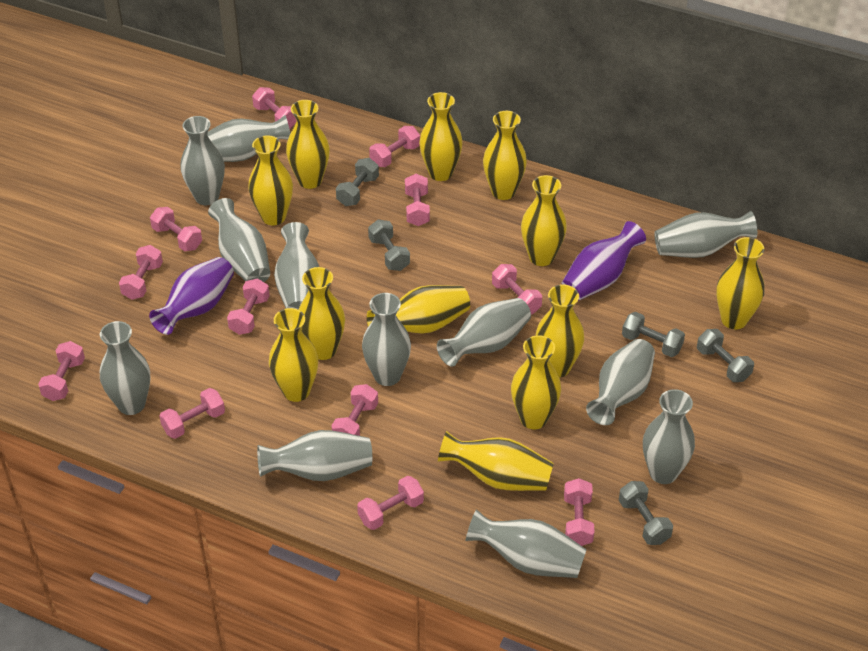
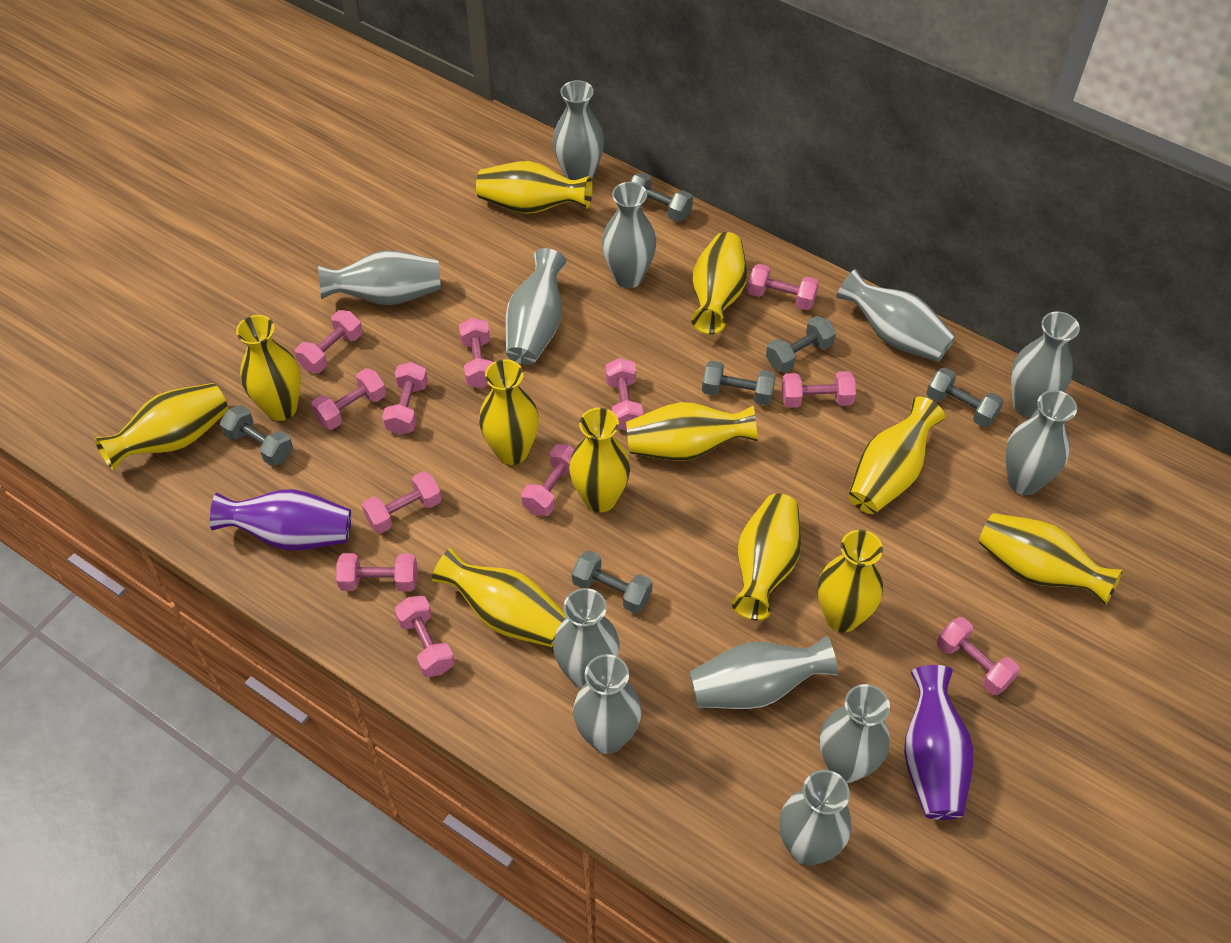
grey dumbbell: 5 -> 6

